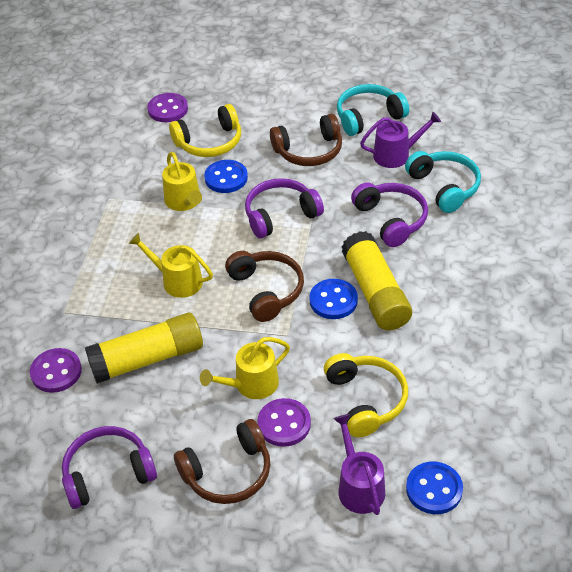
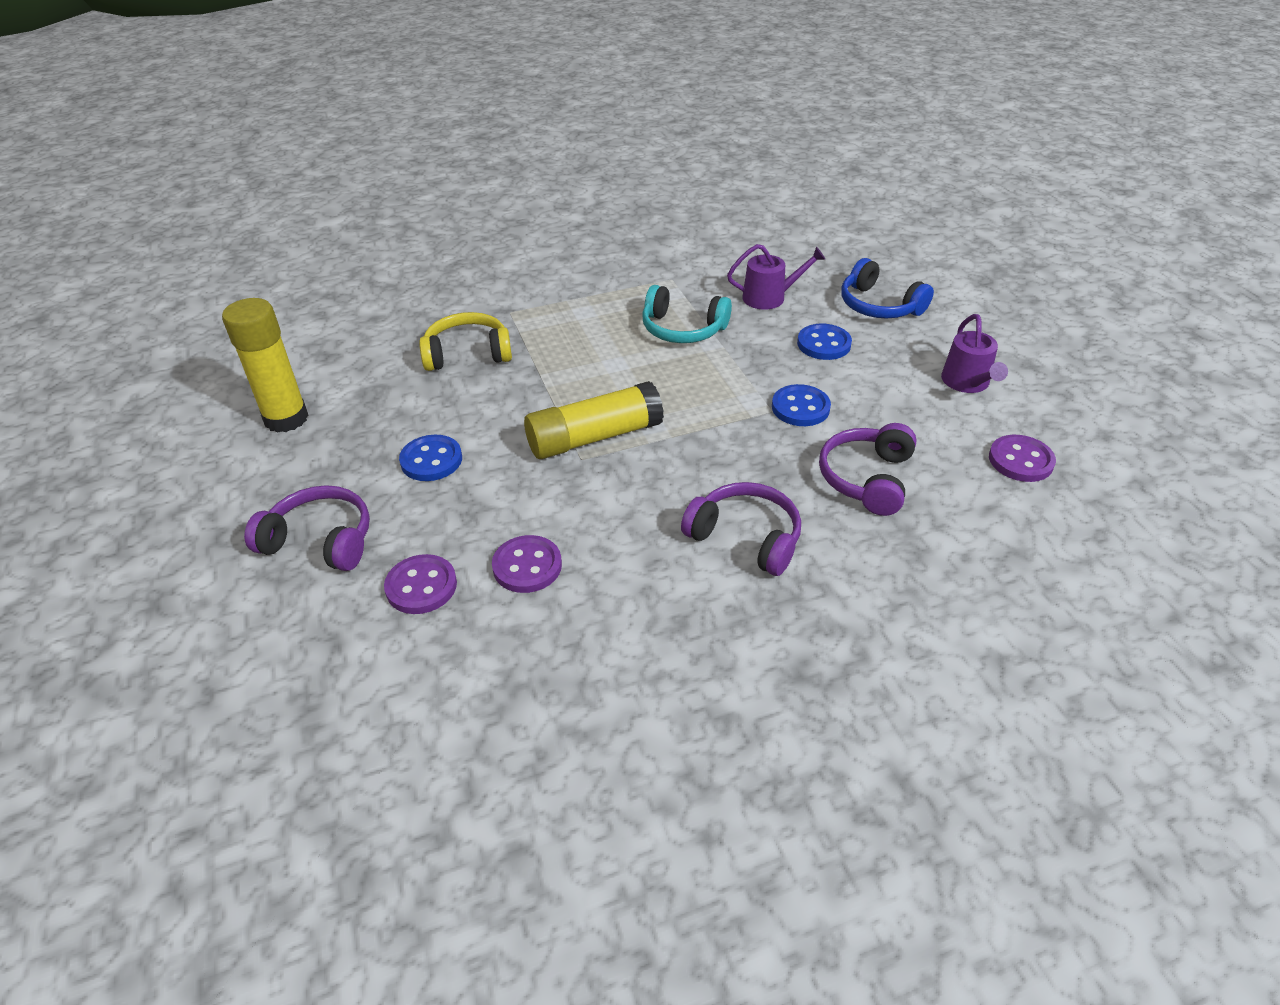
blue headphones: 0 -> 1
brown headphones: 3 -> 0
turquoise headphones: 2 -> 1
yellow headphones: 2 -> 1
yellow watering can: 3 -> 0

